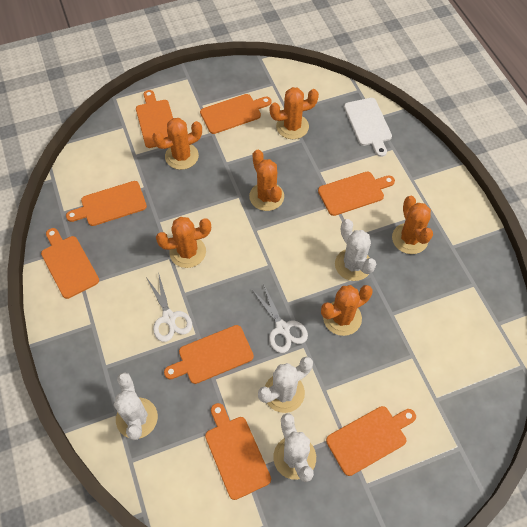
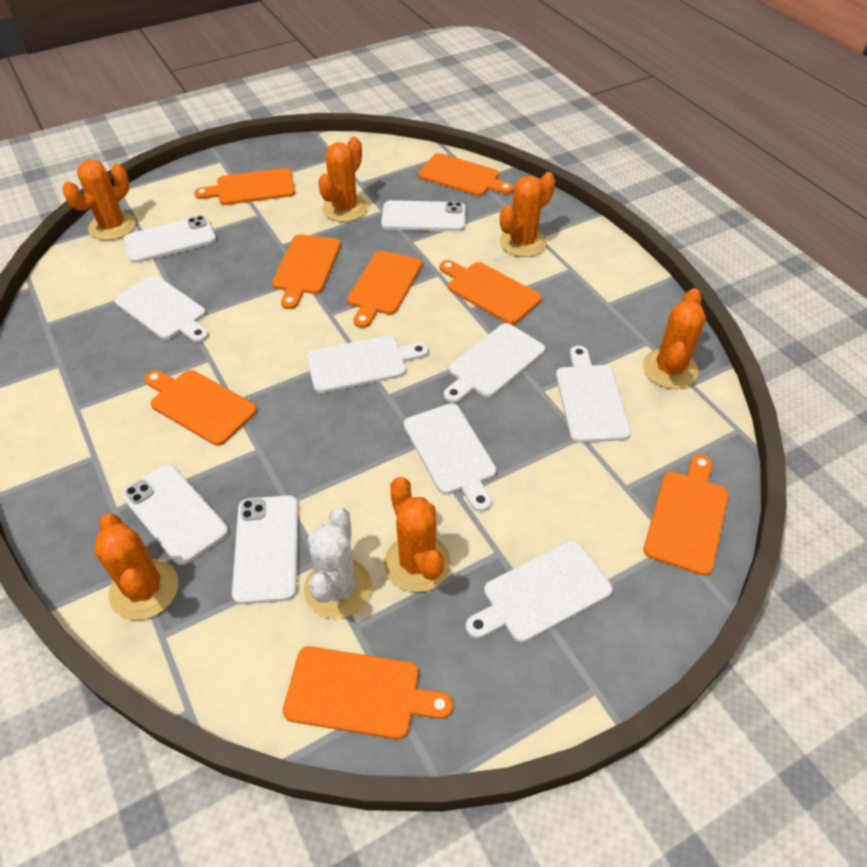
white cactus: 4 -> 1
white cutting board: 1 -> 6
white phone: 0 -> 4
white scissors: 2 -> 0

